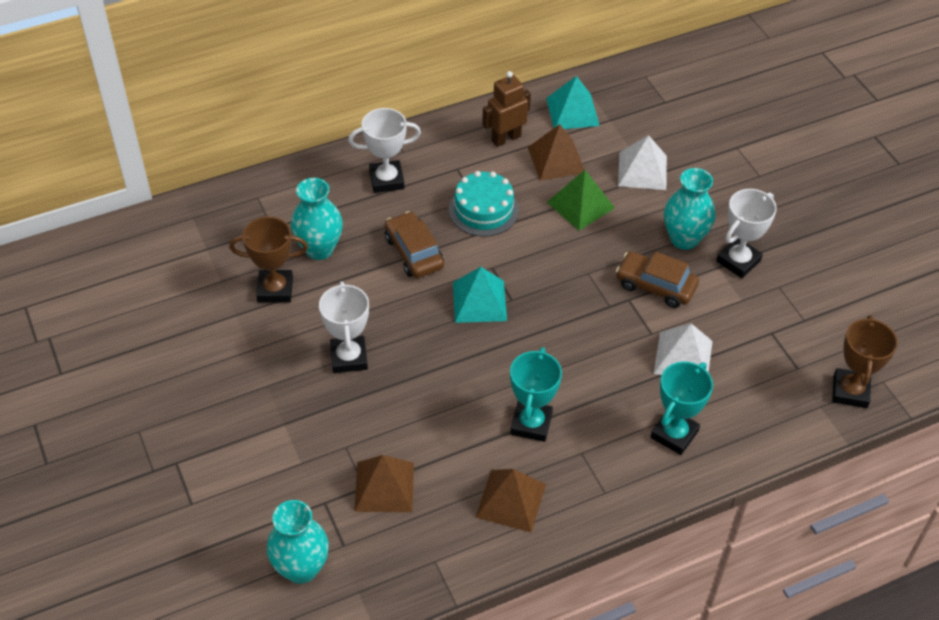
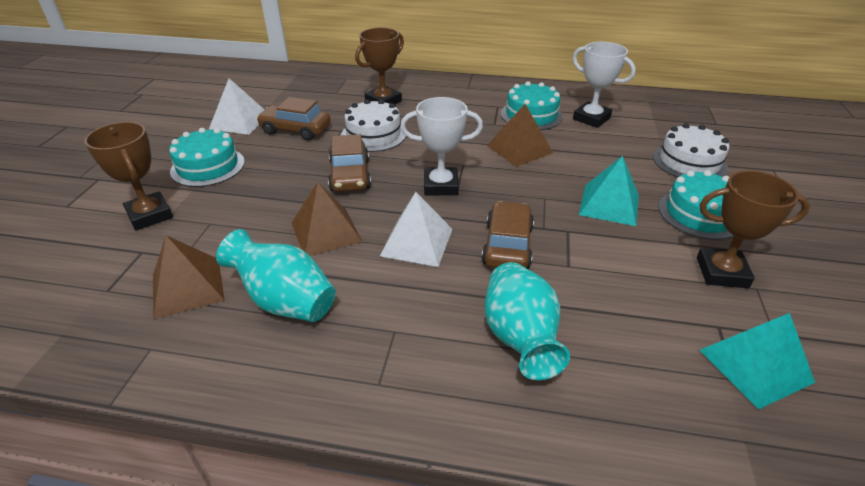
brown car: 2 -> 3
brown robot: 1 -> 0
brown trophy: 2 -> 3
green pyramid: 1 -> 0
turquoise cake: 1 -> 3
turquoise trophy: 2 -> 0
turquoise vase: 3 -> 2
white cake: 0 -> 2
white trophy: 3 -> 2

